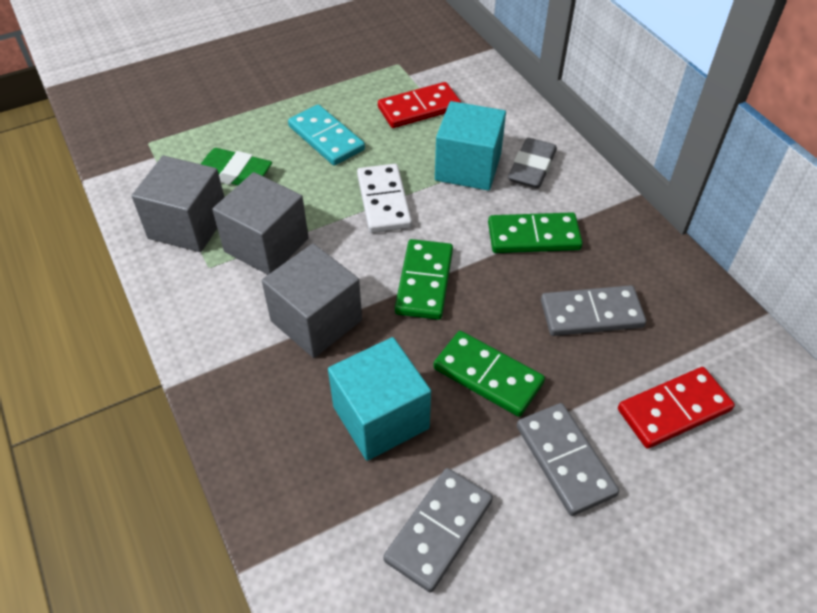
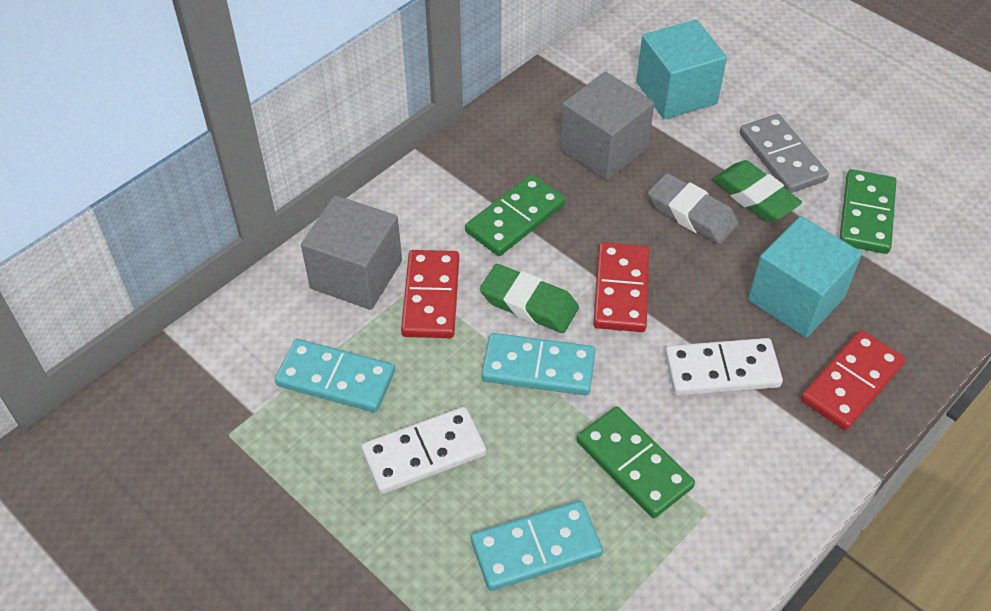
green eraser: 1 -> 2
grey cube: 3 -> 2
grey domino: 3 -> 1
red domino: 2 -> 3
turquoise domino: 1 -> 3
white domino: 1 -> 2

